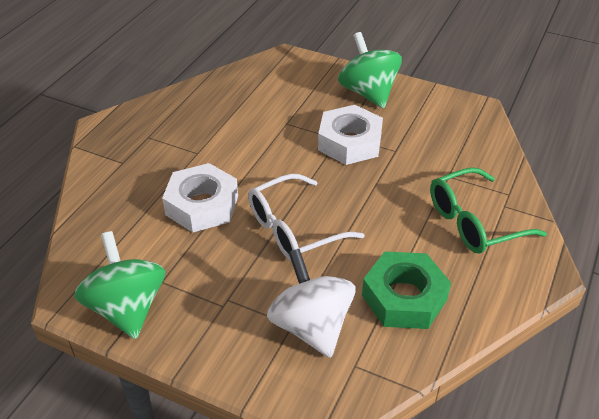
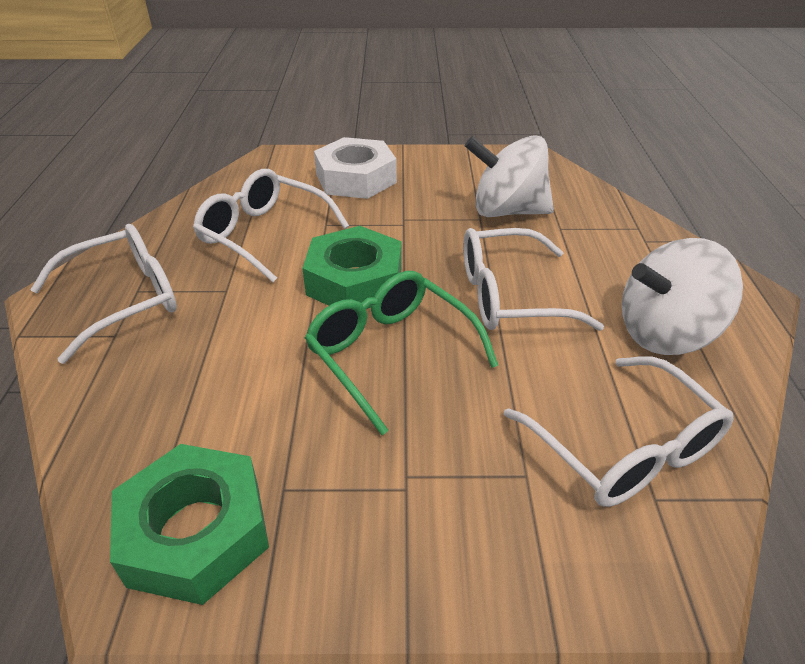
green nut: 1 -> 2
green spinning top: 2 -> 0
white glasses: 1 -> 4
white nut: 2 -> 1
white spinning top: 1 -> 2

